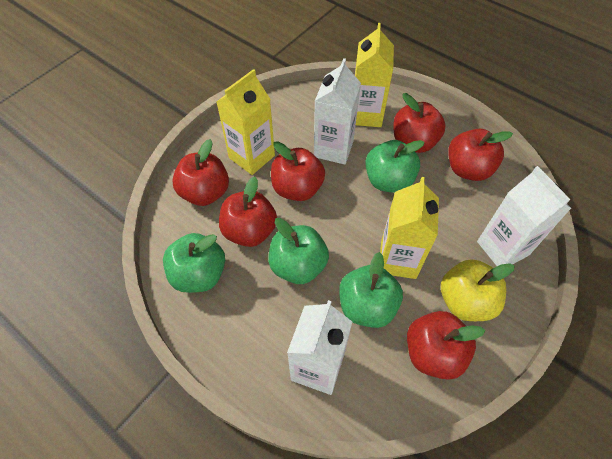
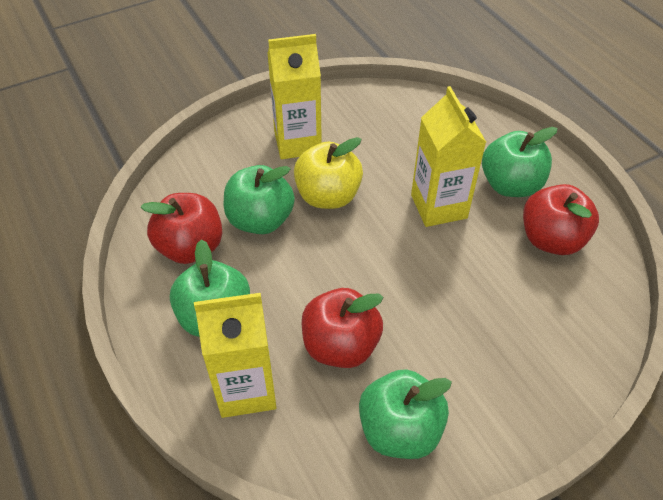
red apple: 6 -> 3
white carton: 3 -> 0

